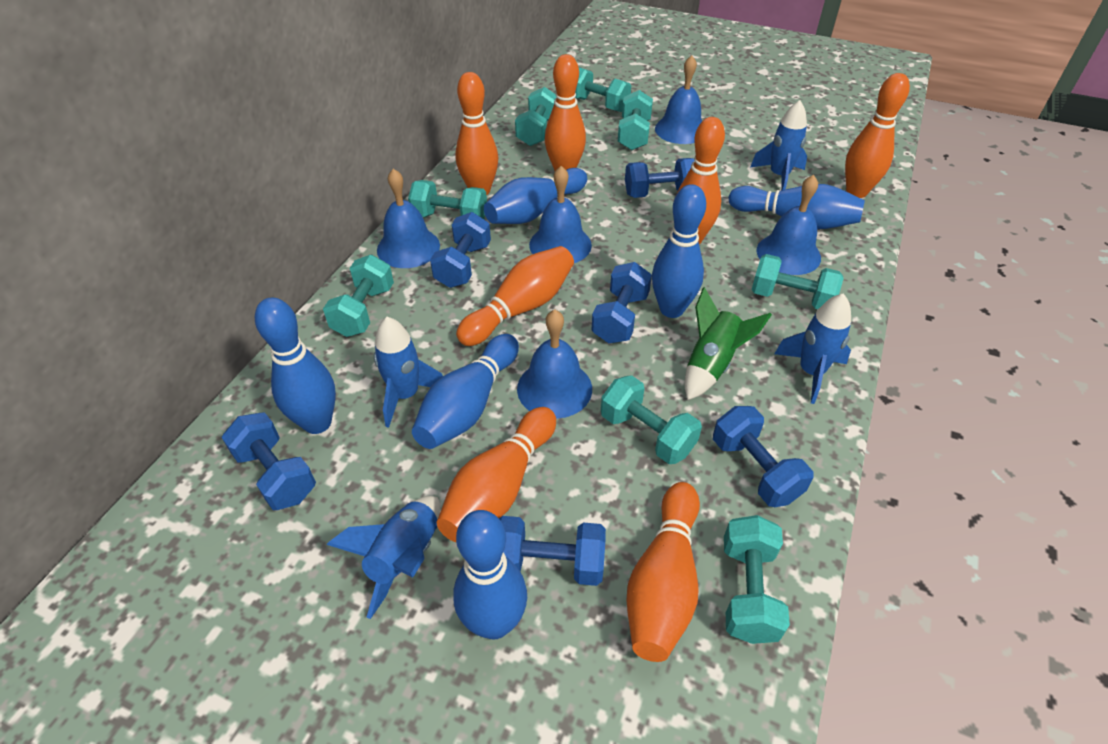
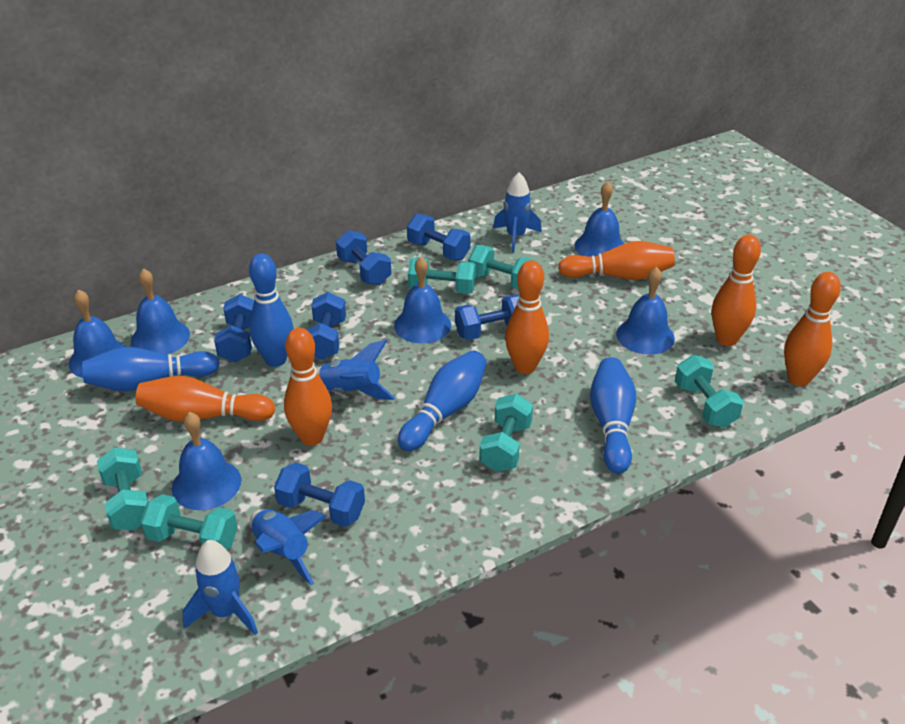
blue bell: 5 -> 6
blue bowling pin: 6 -> 4
green rocket: 1 -> 0
orange bowling pin: 7 -> 6
turquoise dumbbell: 8 -> 6

